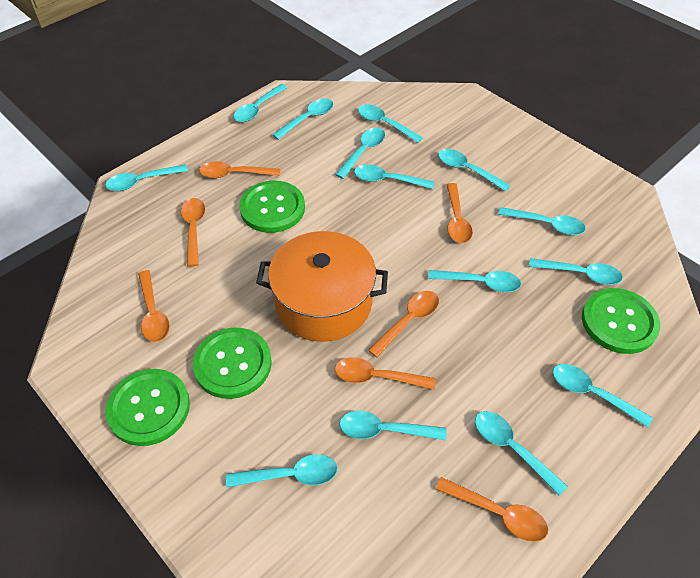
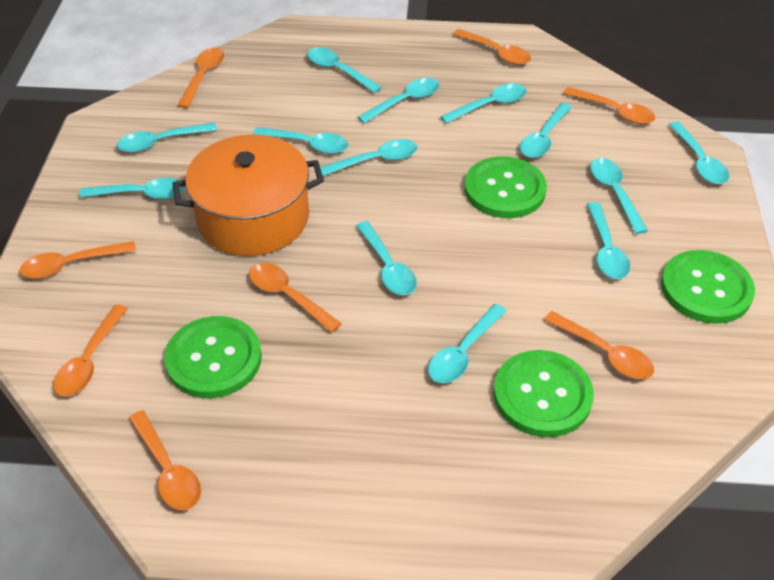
orange spoon: 7 -> 8
turquoise spoon: 14 -> 13

